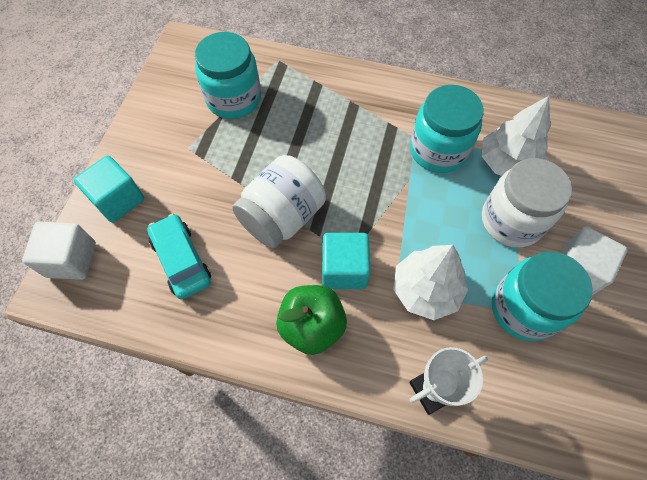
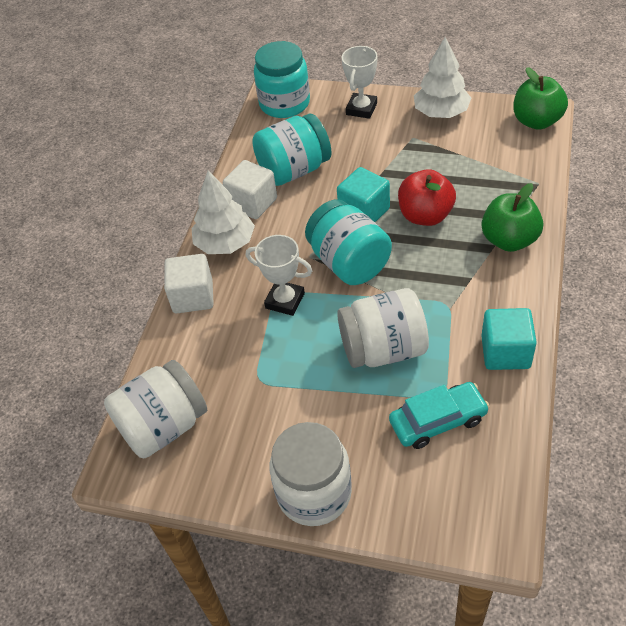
green apple: 1 -> 2
red apple: 0 -> 1
white jar: 2 -> 3
white trophy: 1 -> 2

